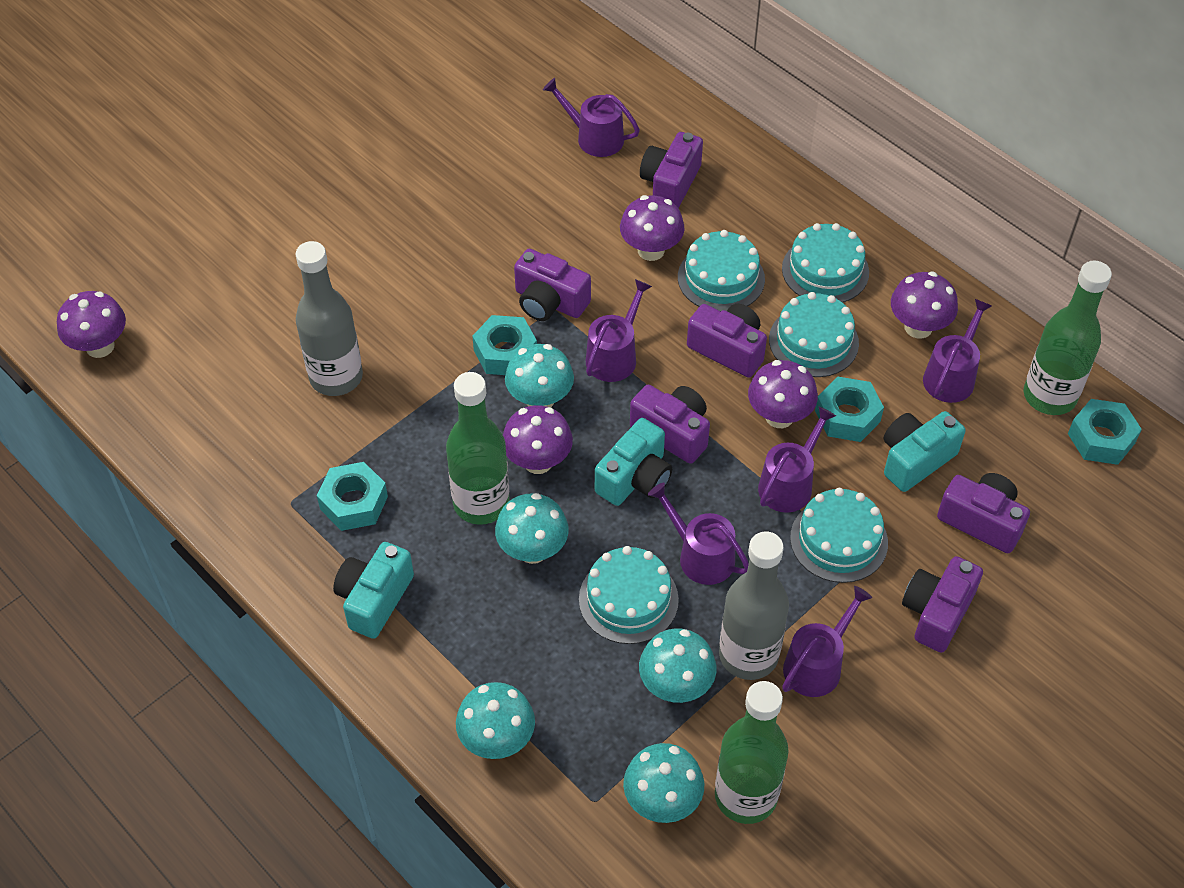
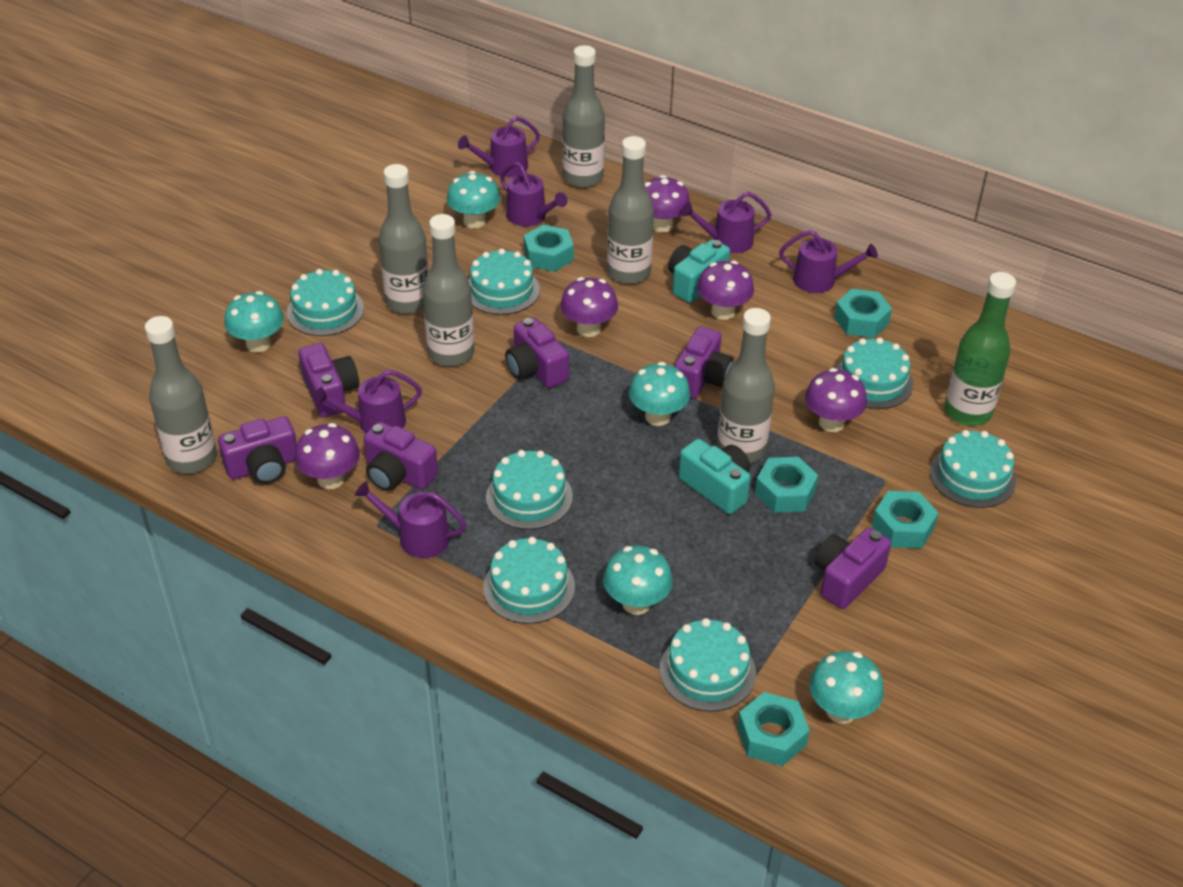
green bottle: 3 -> 1
grey bottle: 2 -> 6
turquoise cake: 5 -> 7
turquoise camera: 3 -> 2
turquoise nut: 4 -> 5

